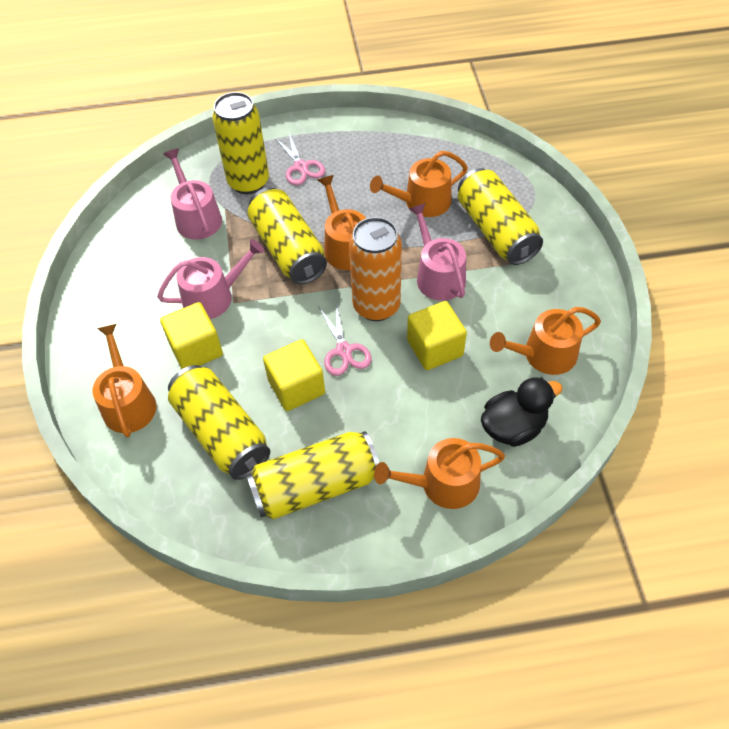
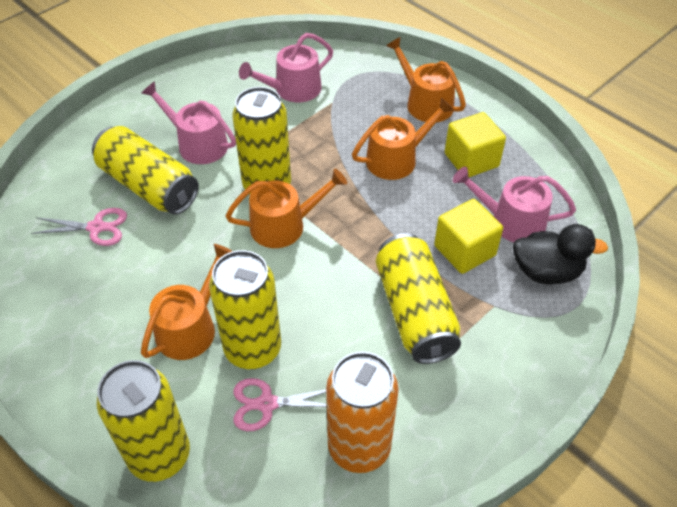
orange watering can: 5 -> 4
yellow cube: 3 -> 2

